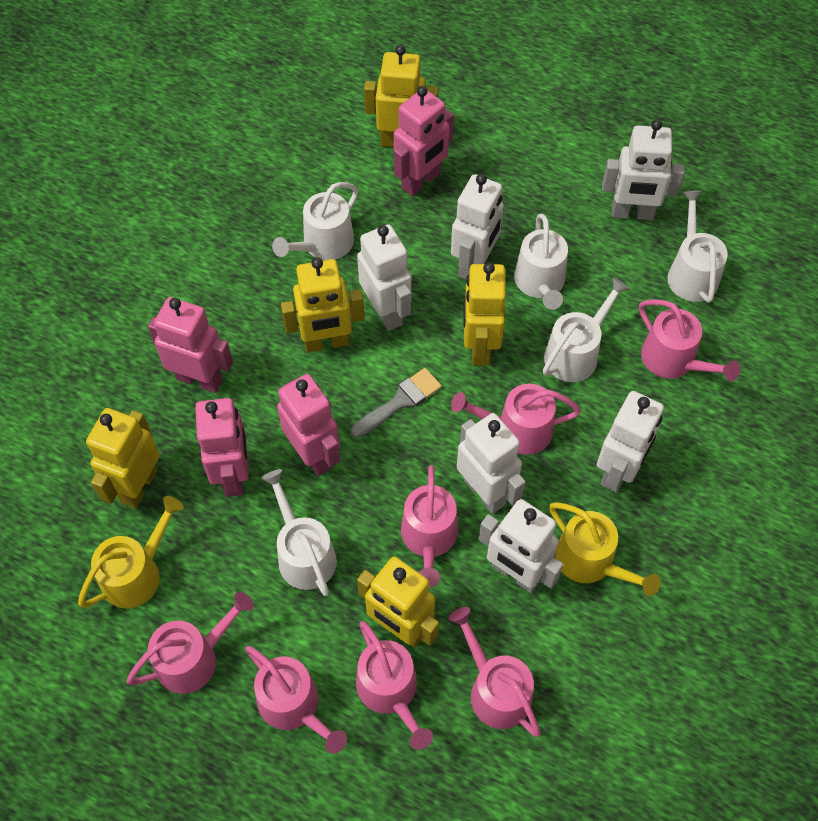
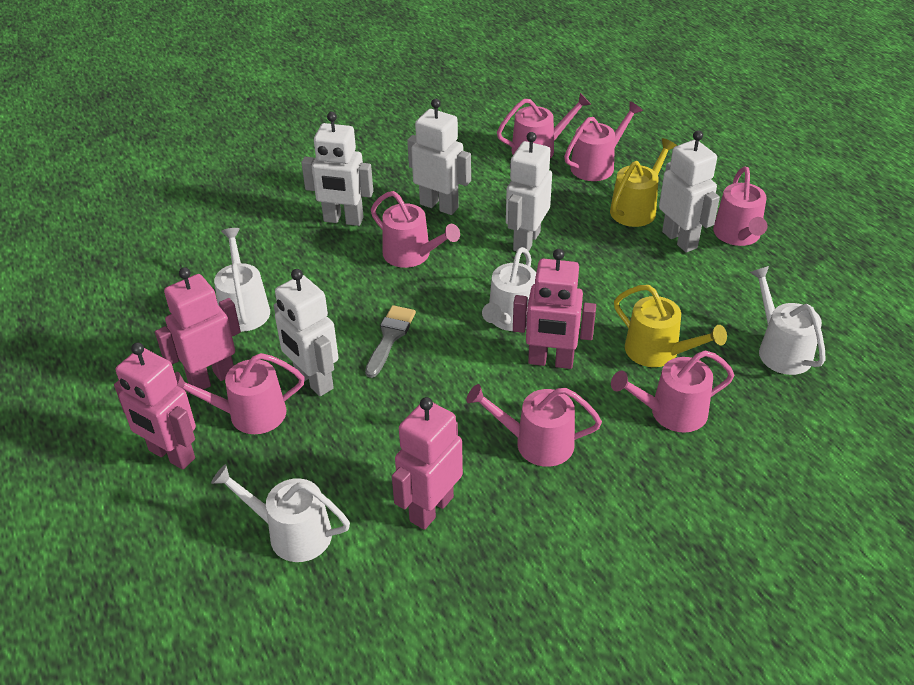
white robot: 6 -> 5
white watering can: 5 -> 4
yellow robot: 5 -> 0

